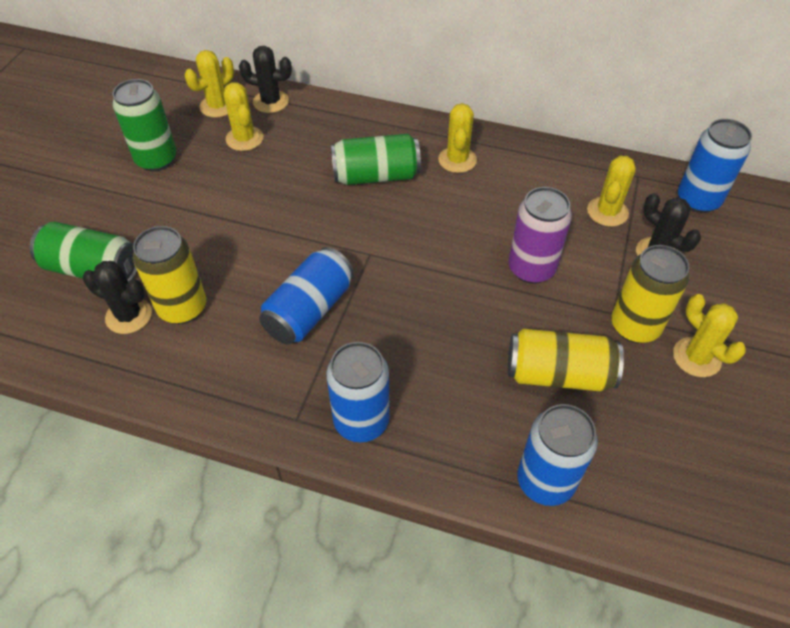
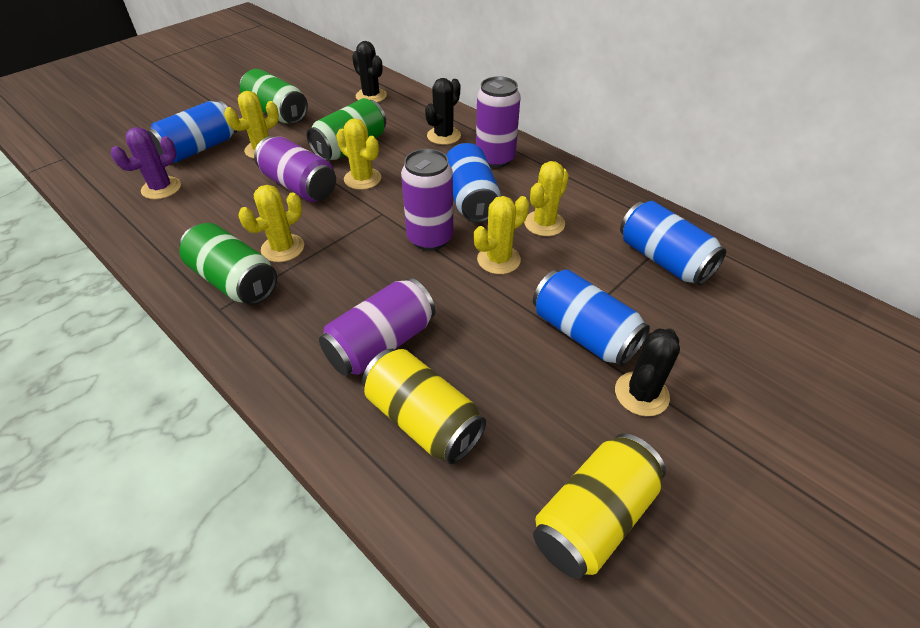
purple cactus: 0 -> 1
purple can: 1 -> 4
yellow can: 3 -> 2

